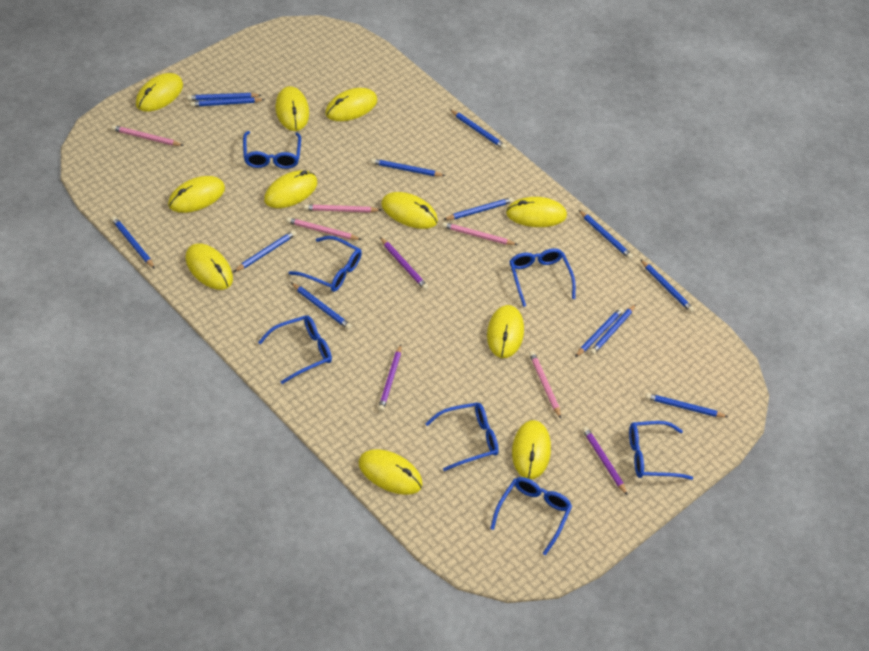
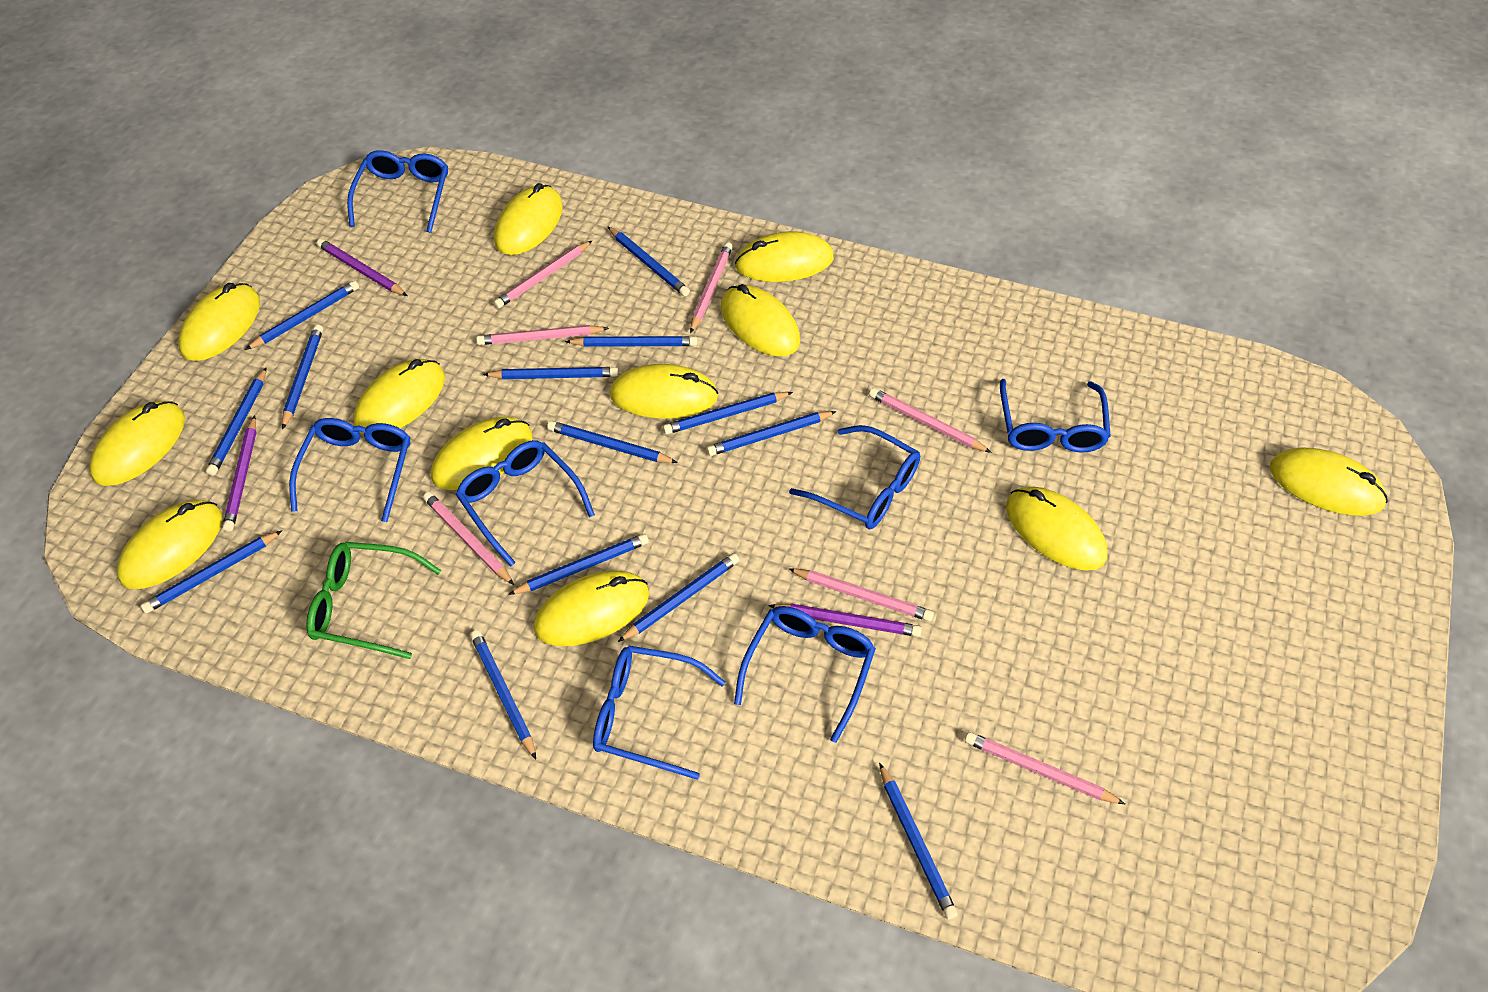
blue pencil: 13 -> 14
green glasses: 0 -> 1
pink pencil: 5 -> 7
yellow mouse: 11 -> 12

